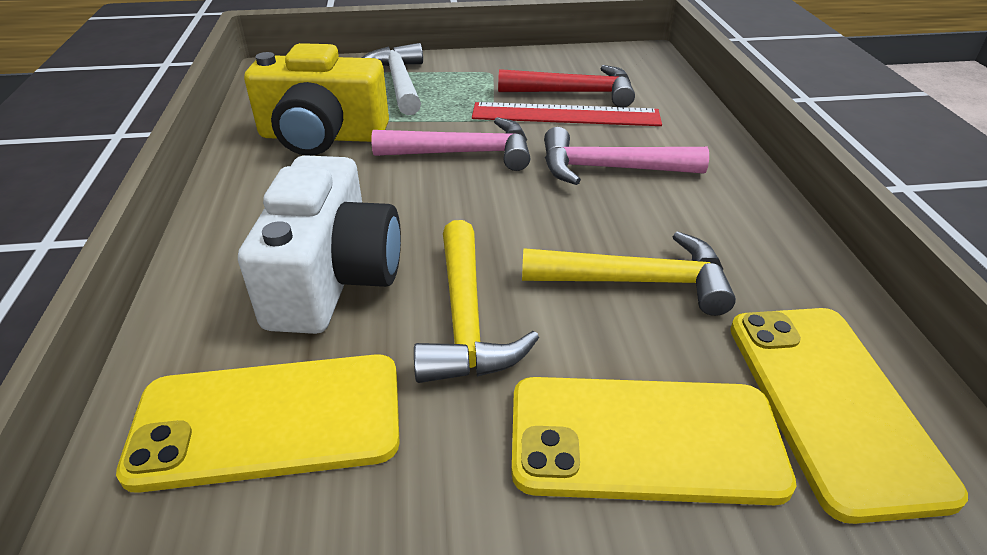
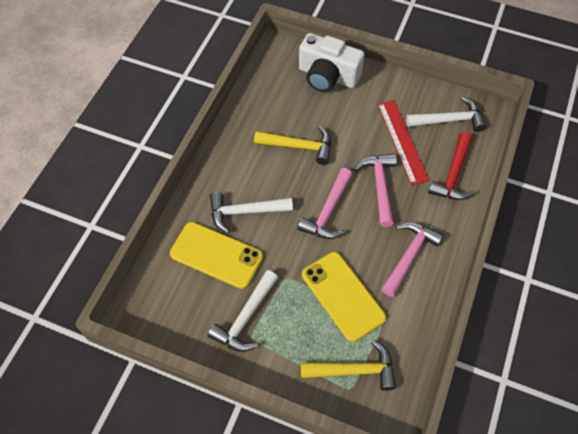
pink hammer: 2 -> 3
white hammer: 1 -> 3
yellow camera: 1 -> 0
yellow phone: 3 -> 2

